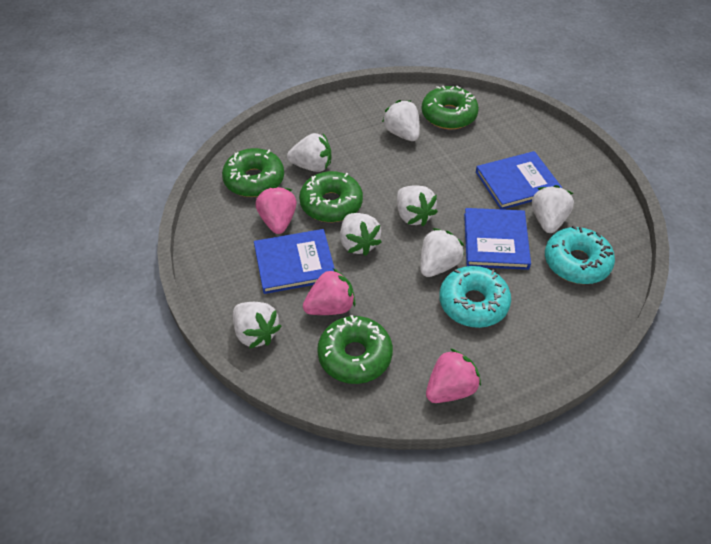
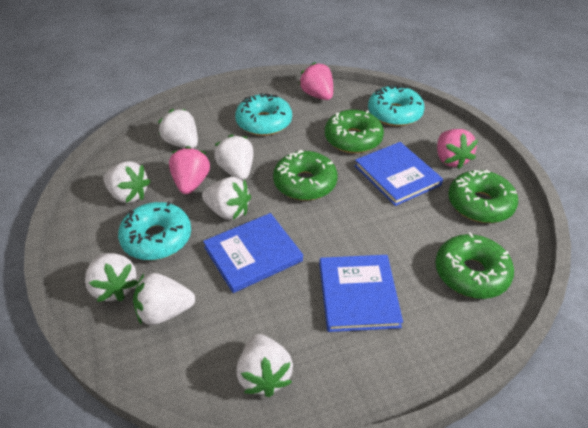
turquoise donut: 2 -> 3

